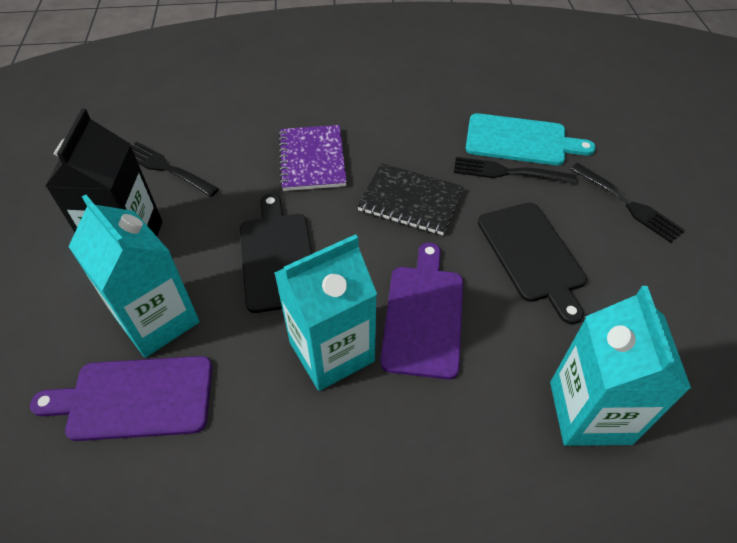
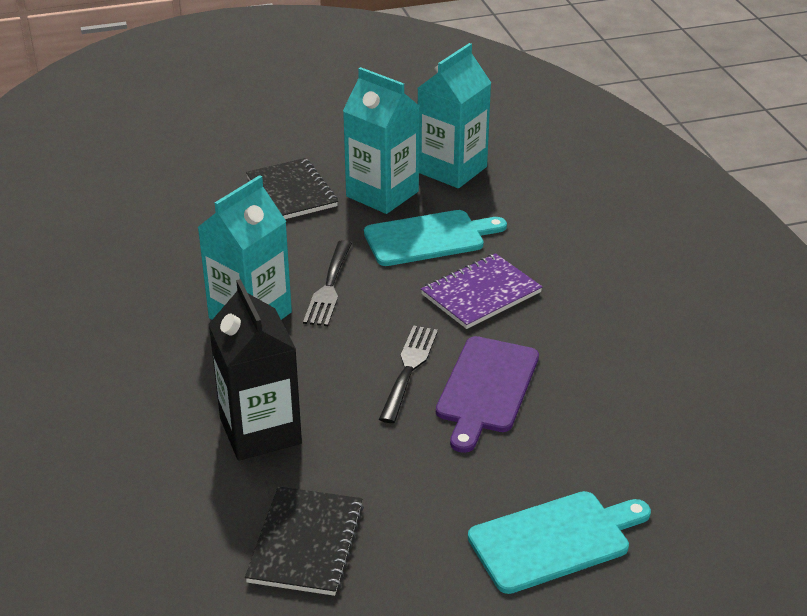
black cutting board: 2 -> 0
black fork: 3 -> 2
black notebook: 1 -> 2
purple cutting board: 2 -> 1
turquoise cutting board: 1 -> 2

